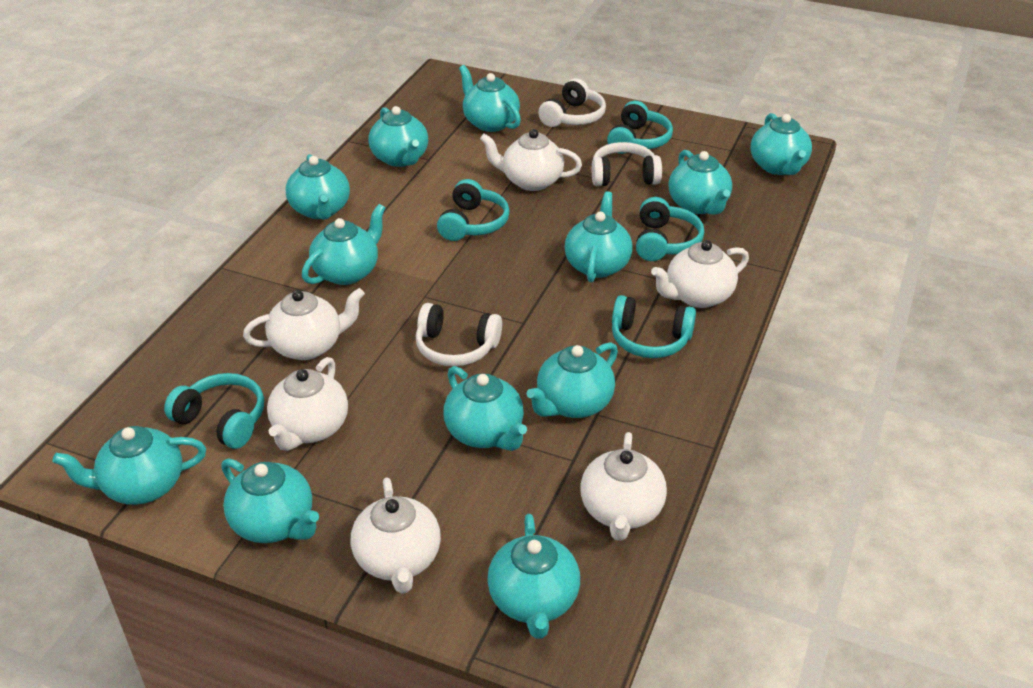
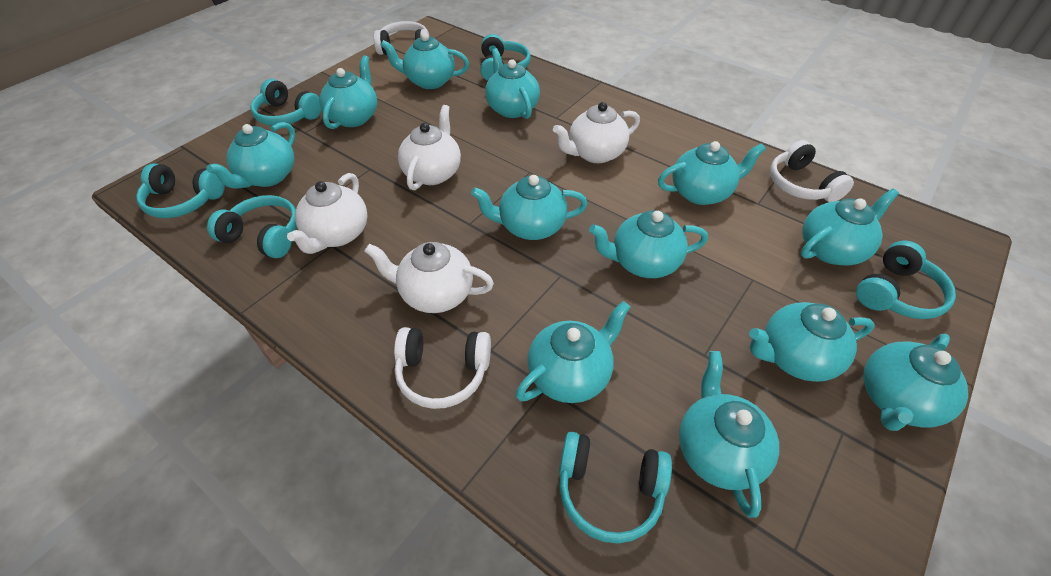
turquoise headphones: 5 -> 6
white teapot: 6 -> 4

